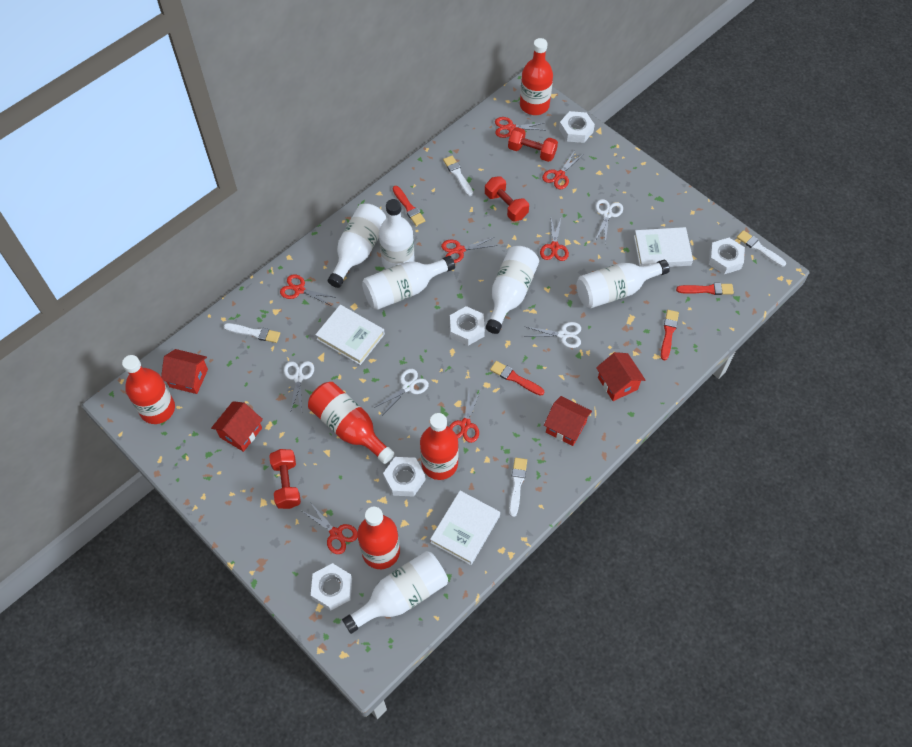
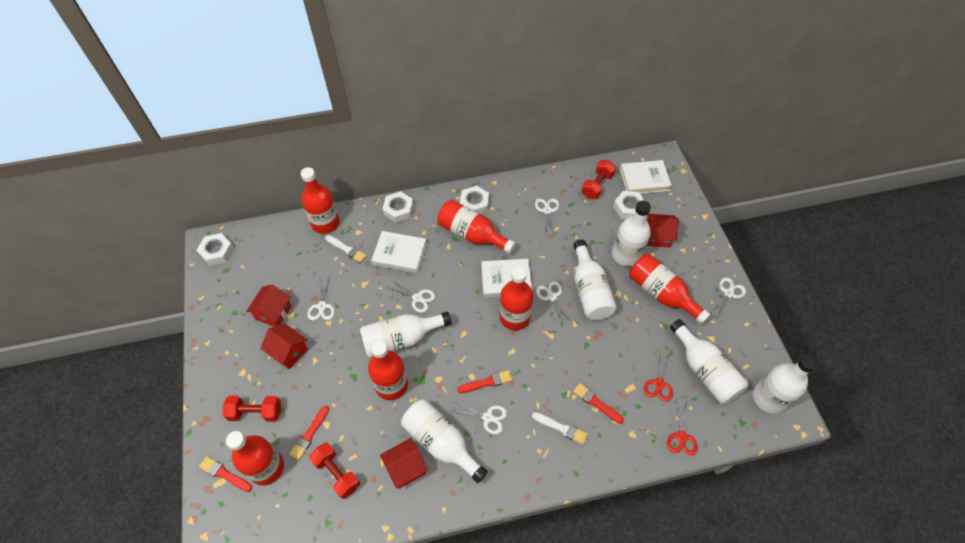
red bottle: 5 -> 6
red scissors: 7 -> 2
white brush: 4 -> 2
white nut: 5 -> 4
white scissors: 4 -> 6

